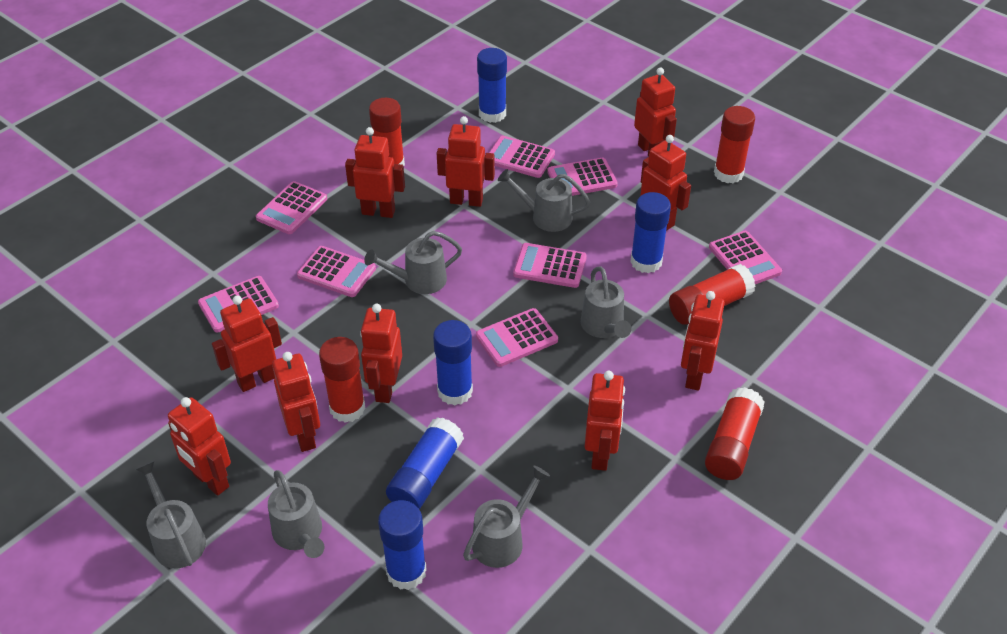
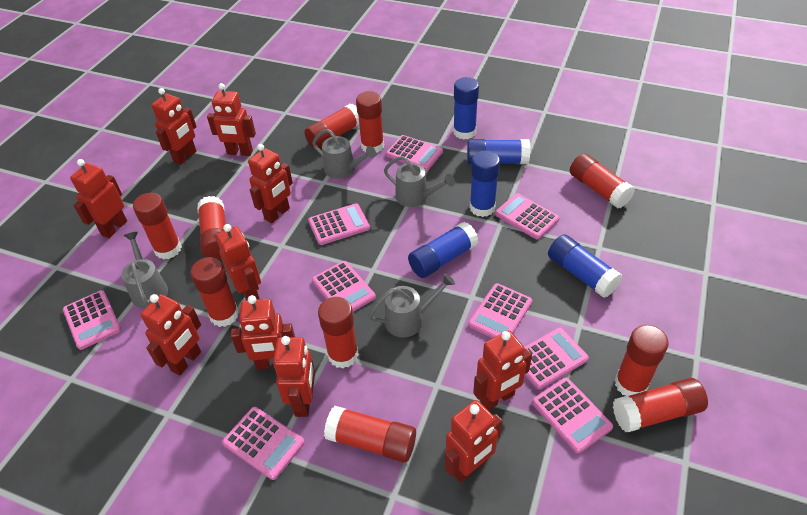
grey watering can: 6 -> 4
pink calculator: 8 -> 9
red glue stick: 5 -> 10

